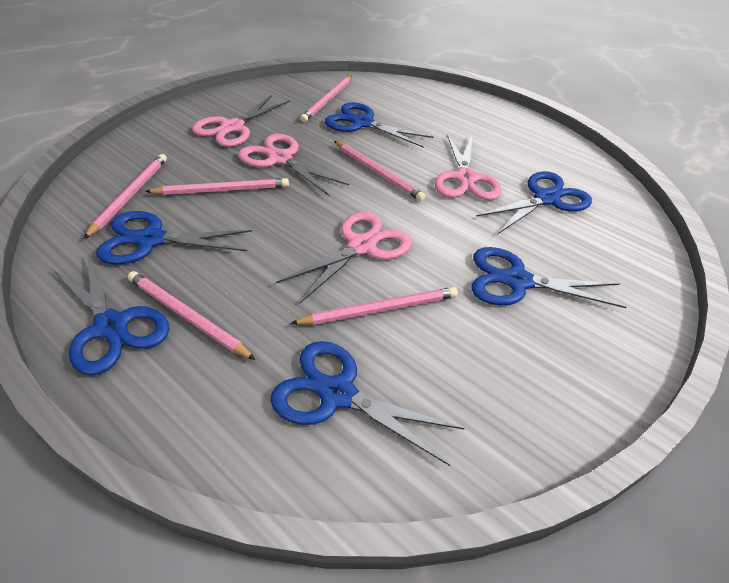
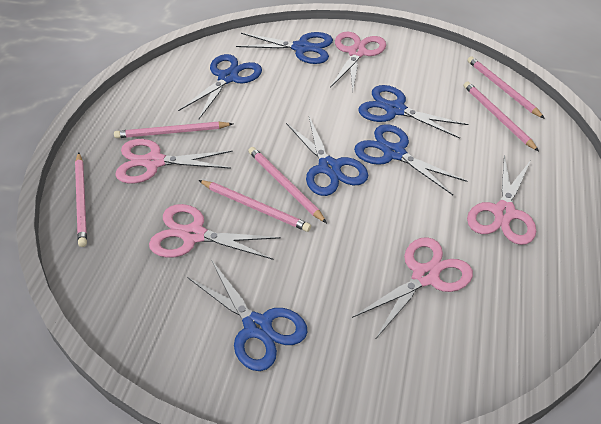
pink scissors: 4 -> 5

